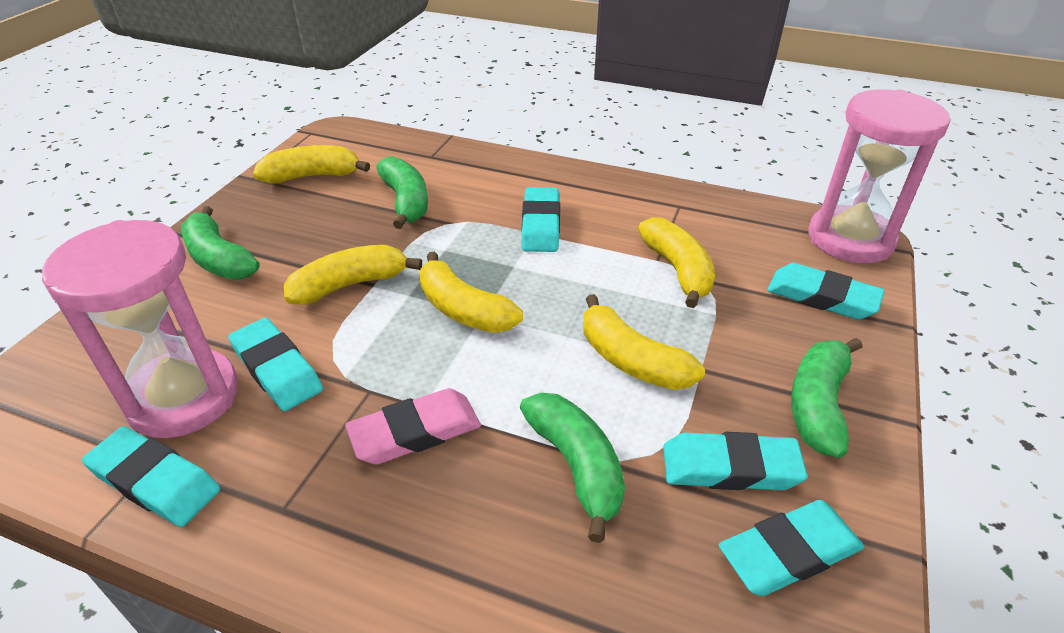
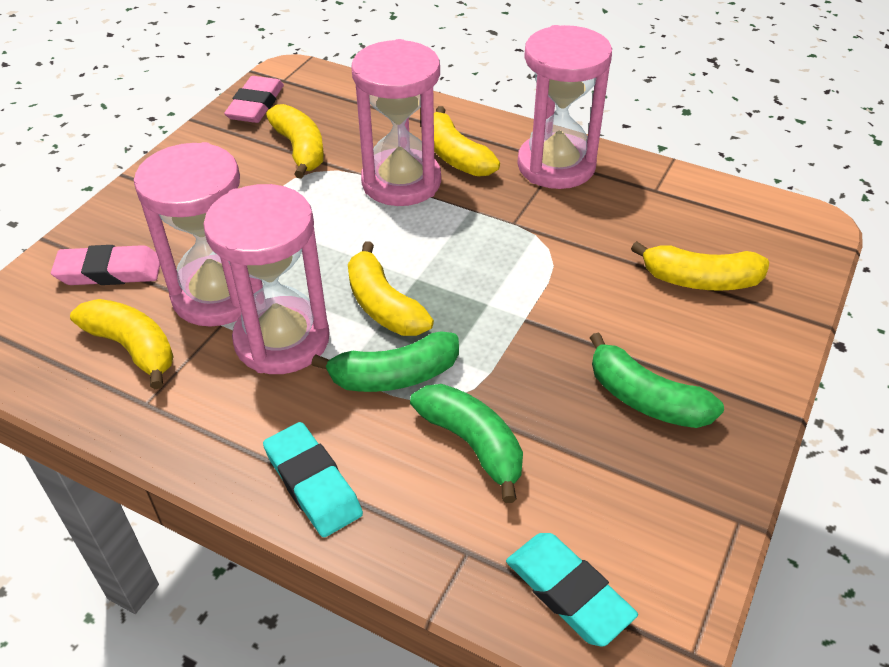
green banana: 4 -> 3
pink eraser: 1 -> 2
pink hourglass: 2 -> 4
turquoise eraser: 6 -> 2

